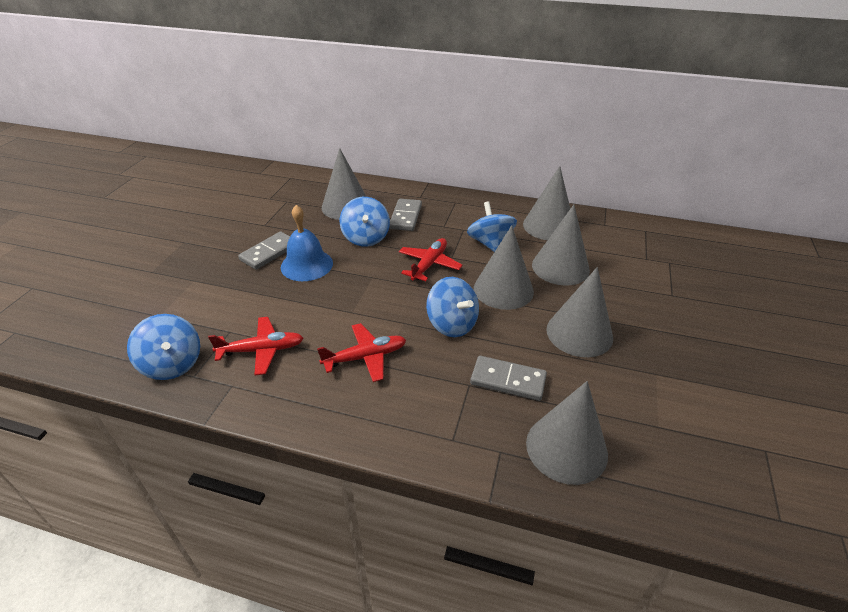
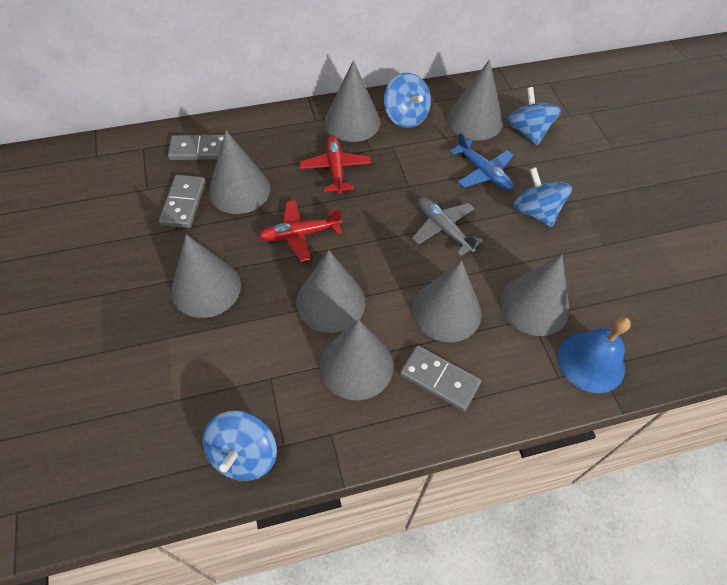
blue plane: 0 -> 1
grey cone: 6 -> 8
grey plane: 0 -> 1
red plane: 3 -> 2

